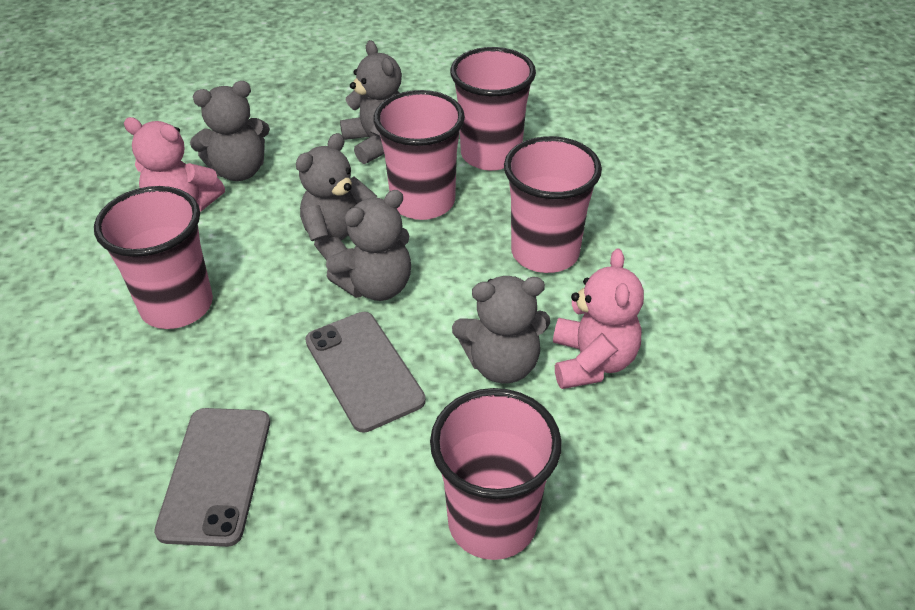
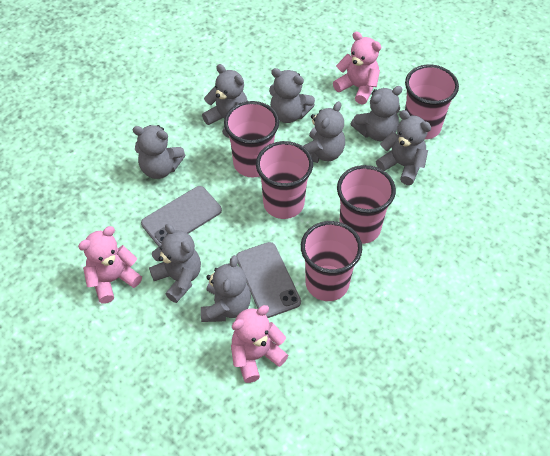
grey teddy bear: 5 -> 8
pink teddy bear: 2 -> 3

